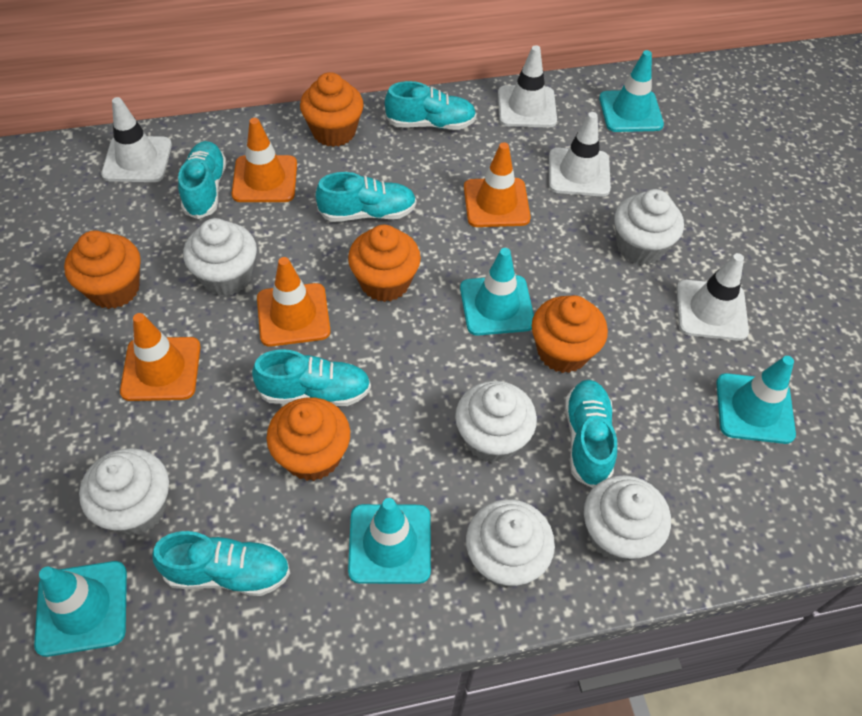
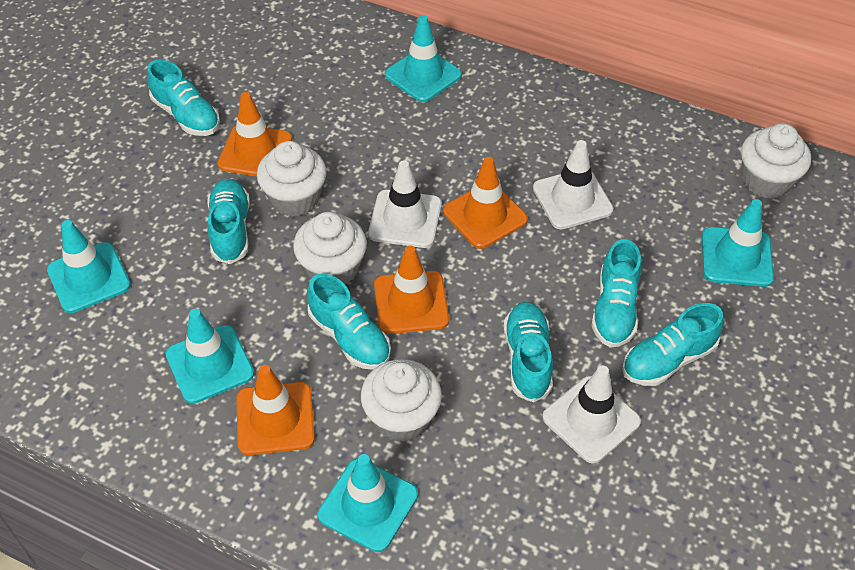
orange cupcake: 5 -> 0
white cupcake: 6 -> 4
white traffic cone: 4 -> 3

